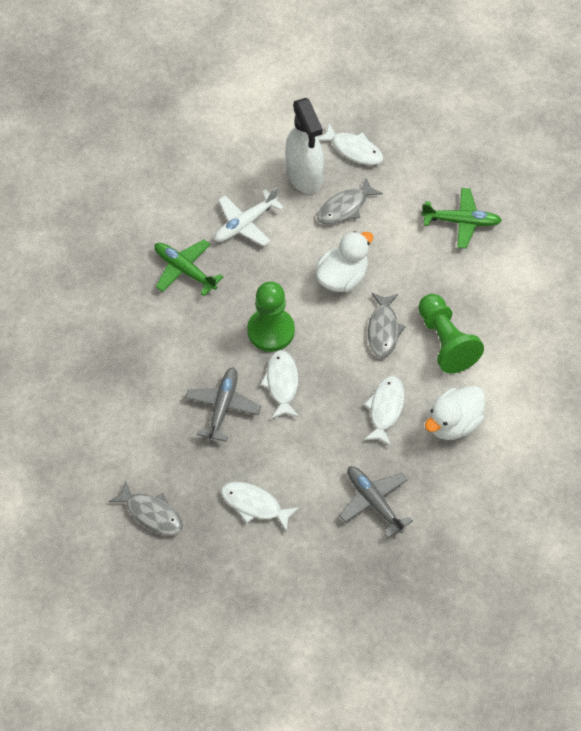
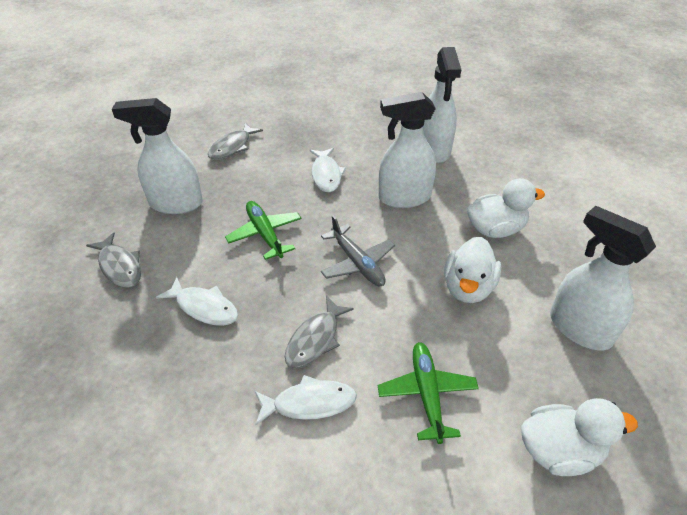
green pawn: 2 -> 0
grey plane: 2 -> 1
white duck: 2 -> 3
white fish: 4 -> 3
white plane: 1 -> 0
white spray bottle: 1 -> 4

